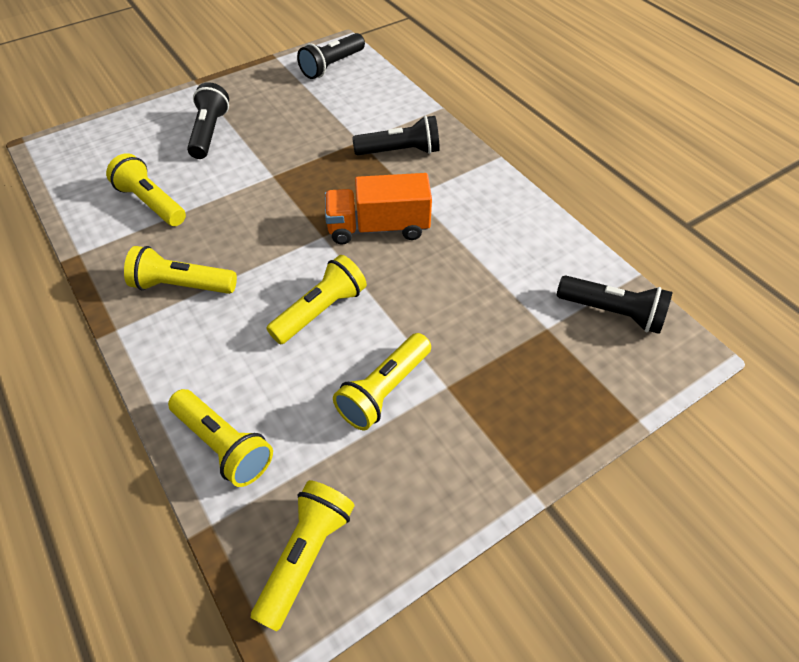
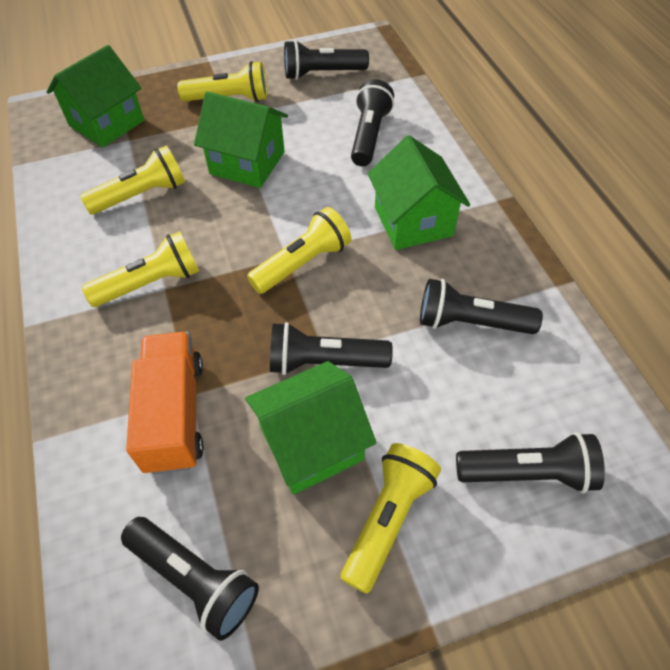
black flashlight: 4 -> 6
green house: 0 -> 4
yellow flashlight: 6 -> 5

